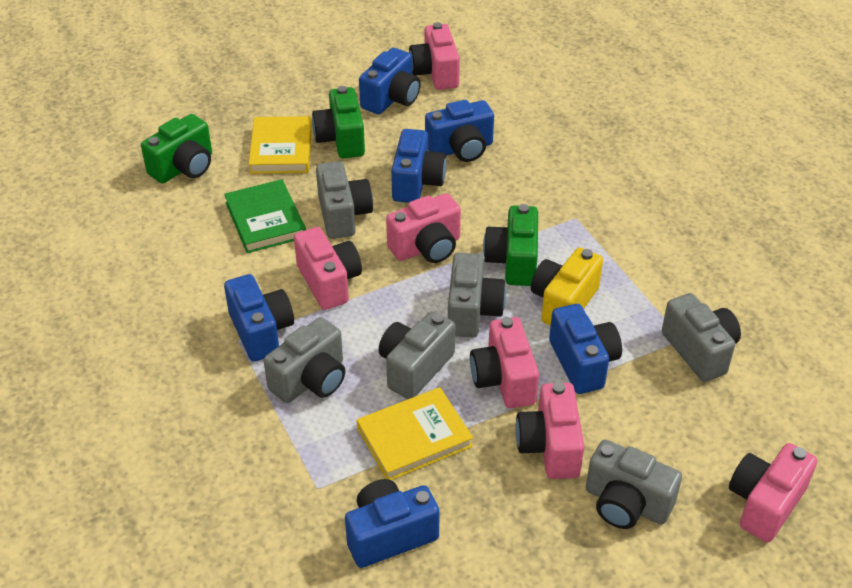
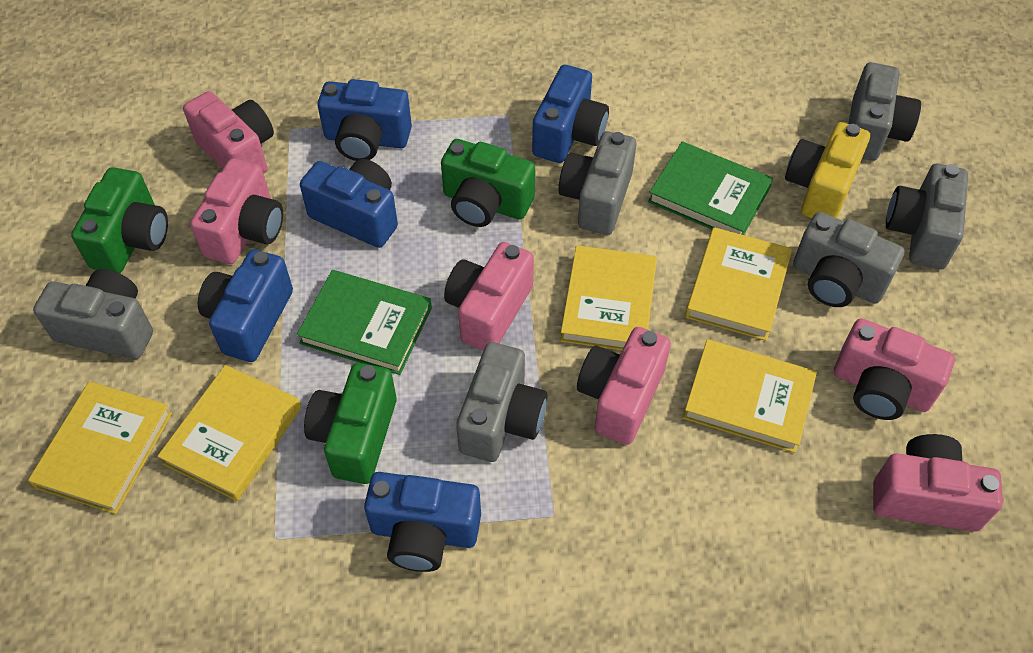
blue camera: 6 -> 5
green book: 1 -> 2
yellow book: 2 -> 5

